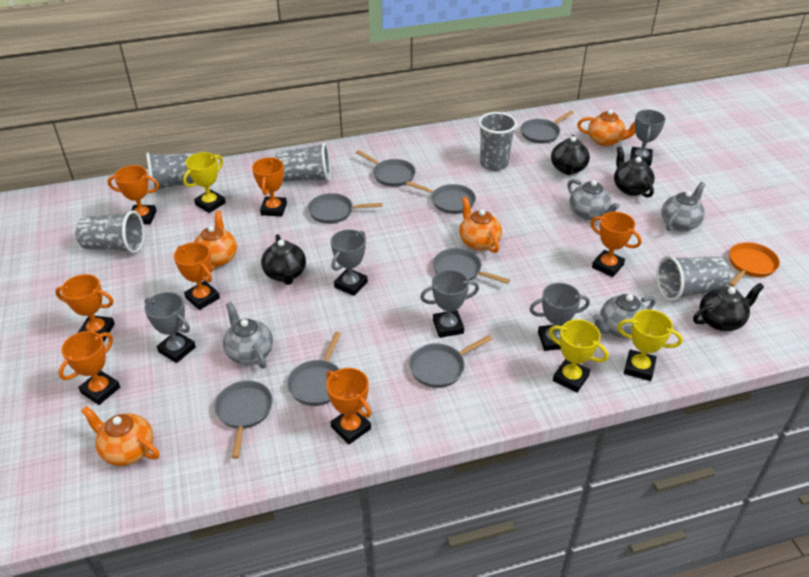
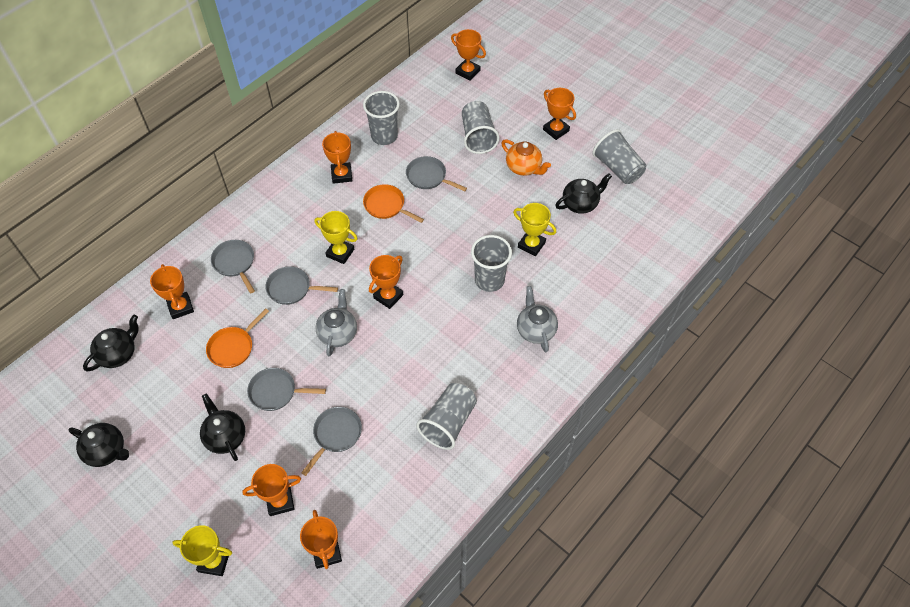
grey pan: 8 -> 5
grey teapot: 4 -> 2
grey trophy: 5 -> 0
orange pan: 1 -> 2
orange teapot: 4 -> 1

